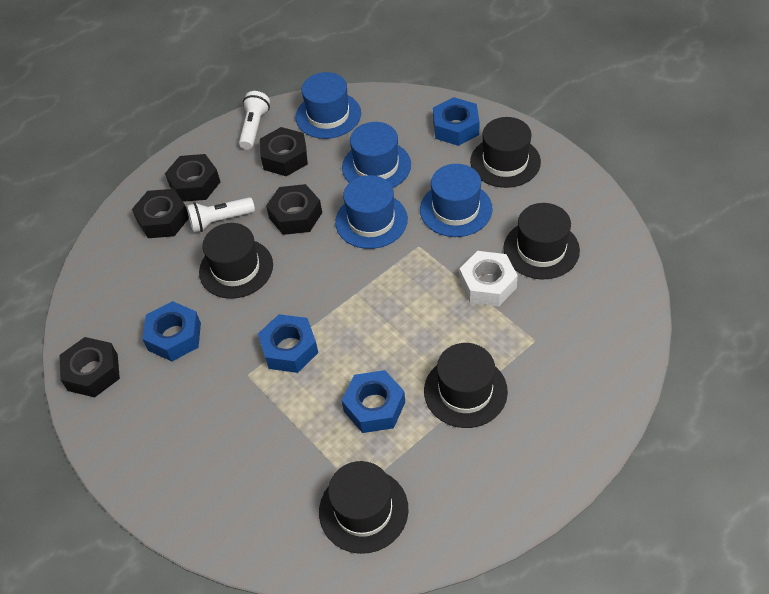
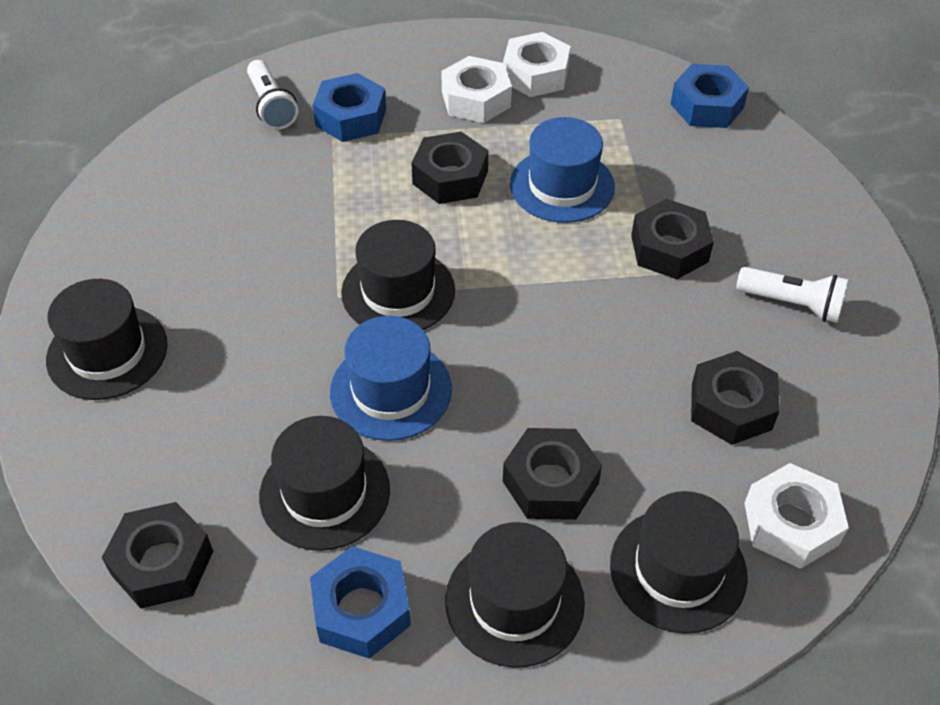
blue hat: 4 -> 2
blue nut: 4 -> 3
white nut: 1 -> 3

